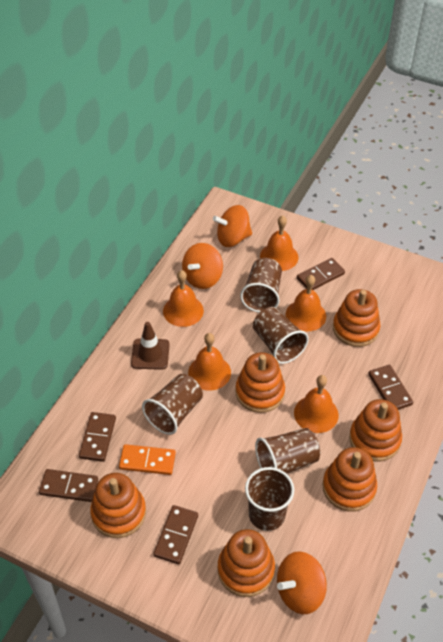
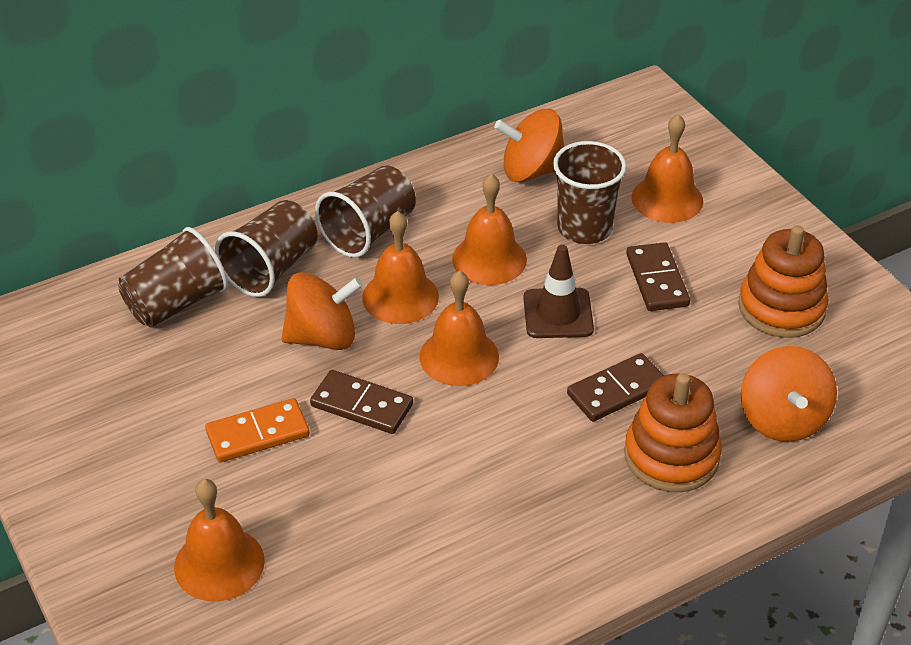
brown cup: 5 -> 4
brown domino: 5 -> 3
orange stacking toy: 6 -> 2

